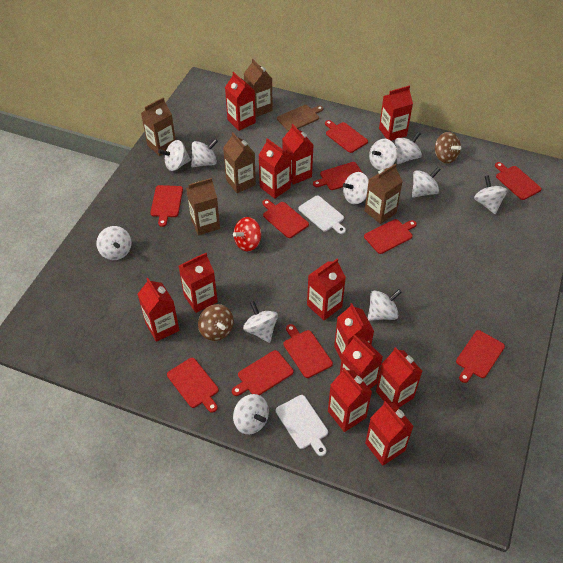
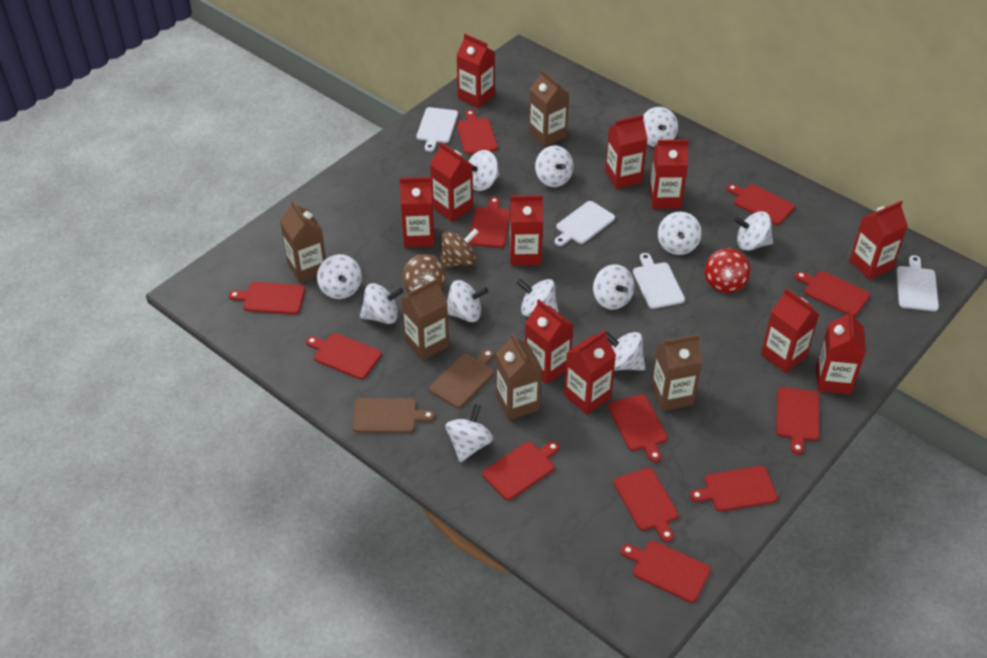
brown cutting board: 1 -> 2
red carton: 12 -> 11
red cutting board: 10 -> 12
white cutting board: 2 -> 4
white spinning top: 11 -> 12

